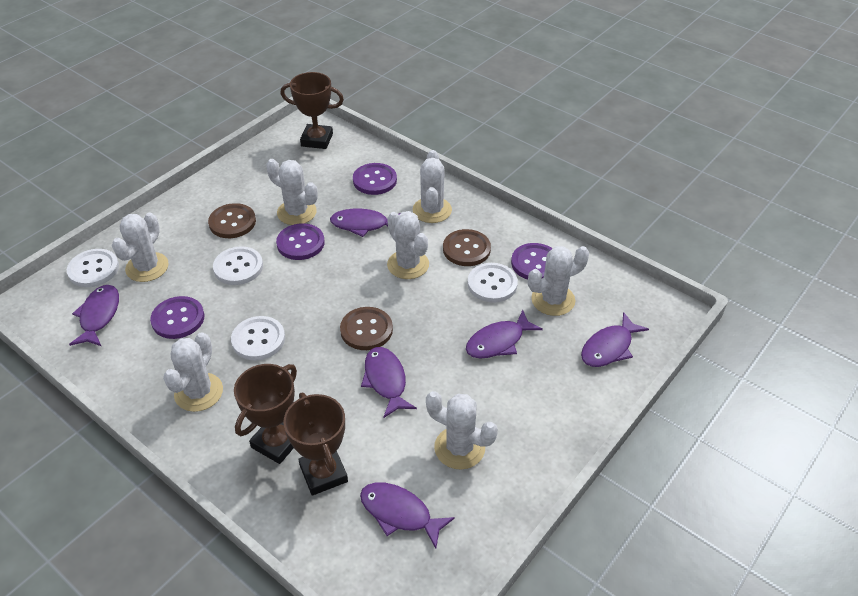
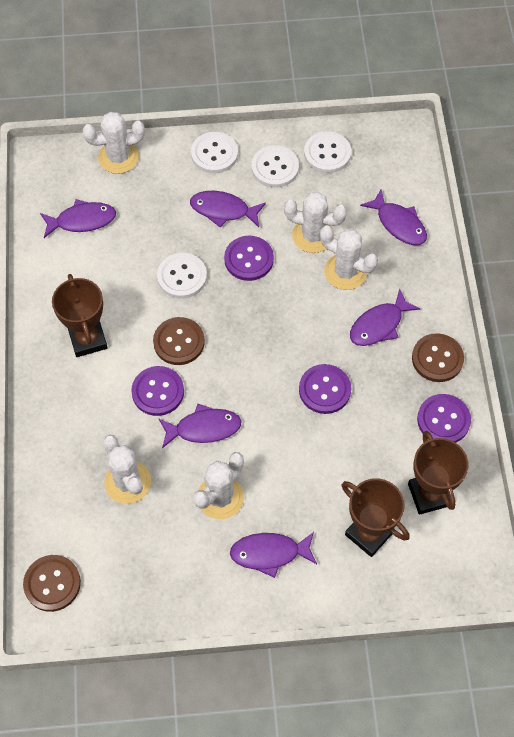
white cactus: 7 -> 5

